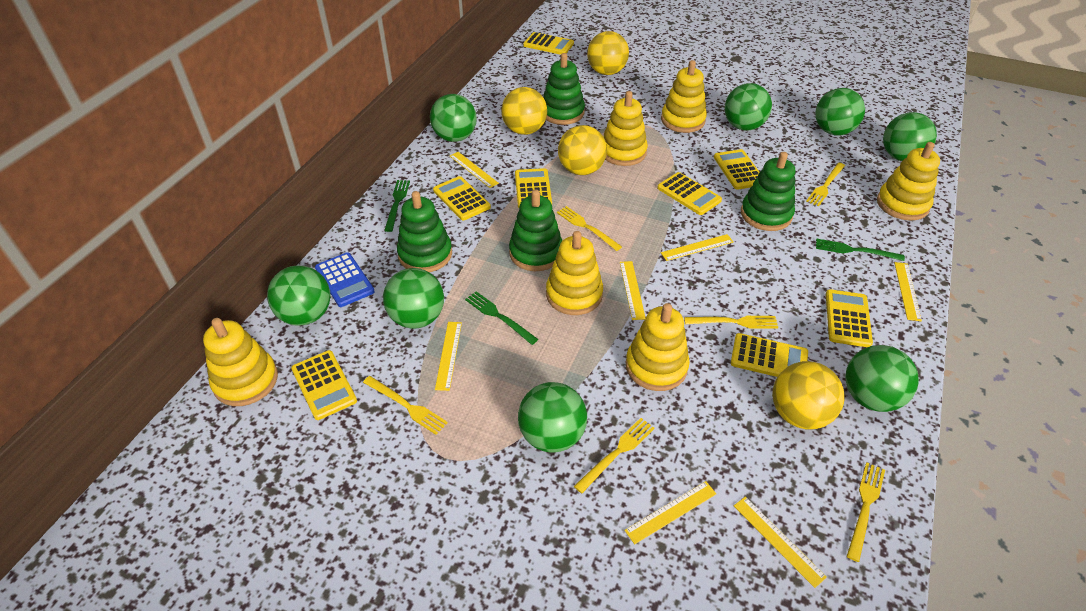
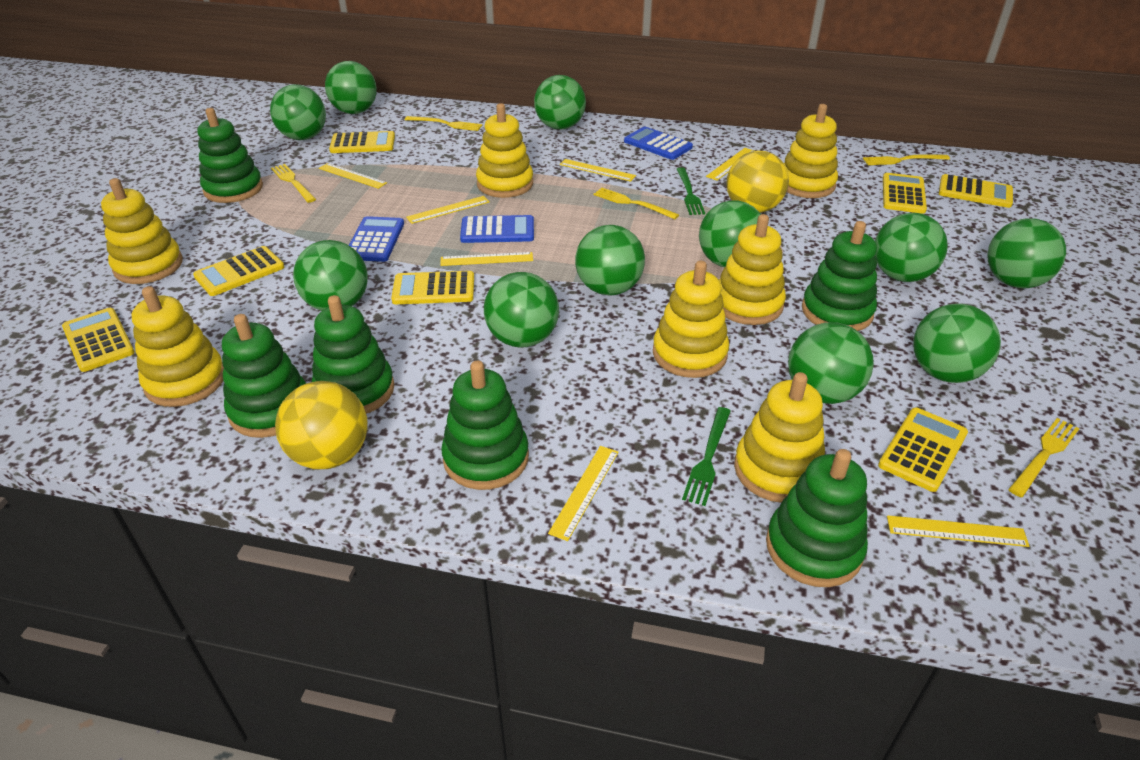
blue calculator: 1 -> 3
green ball: 8 -> 11
green fork: 3 -> 2
green stacking toy: 4 -> 6
yellow ball: 4 -> 2
yellow calculator: 8 -> 7
yellow fork: 6 -> 5
yellow stacking toy: 6 -> 7

